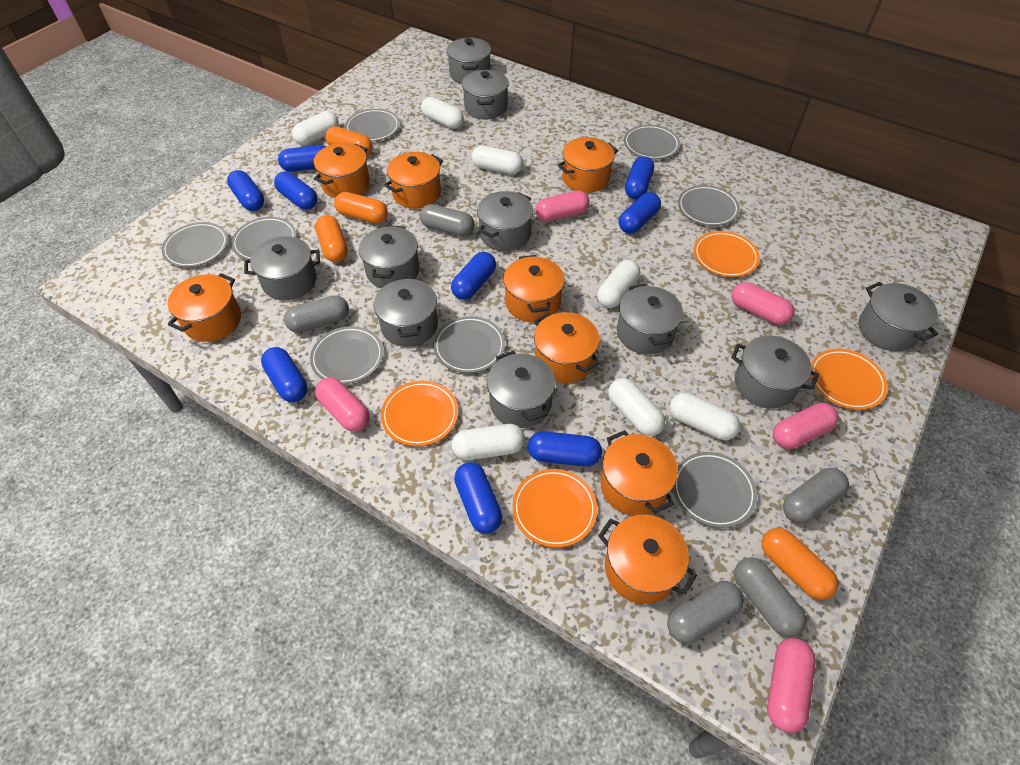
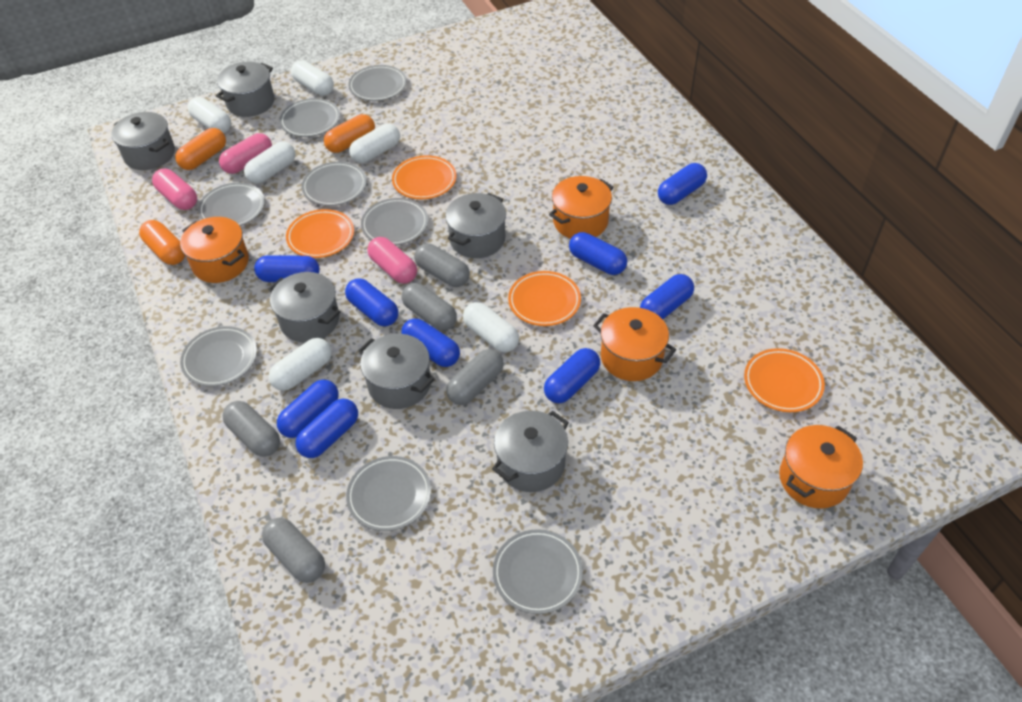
grey pot: 10 -> 6
orange capsule: 4 -> 3
orange pot: 8 -> 4
pink capsule: 5 -> 3
white capsule: 7 -> 6

